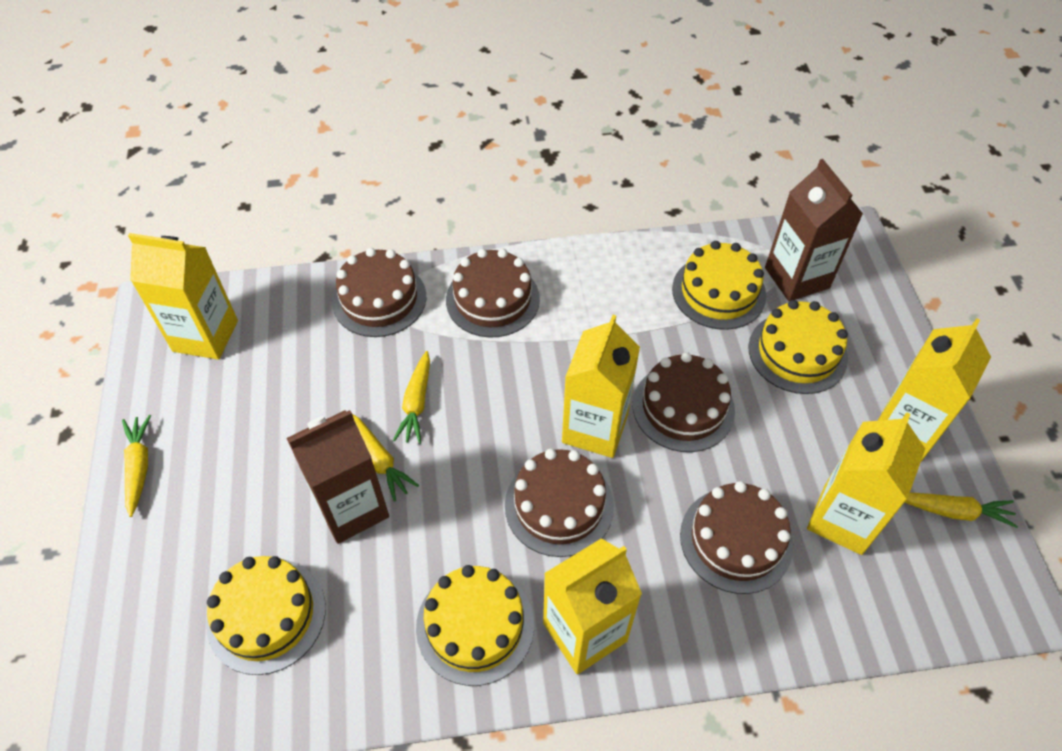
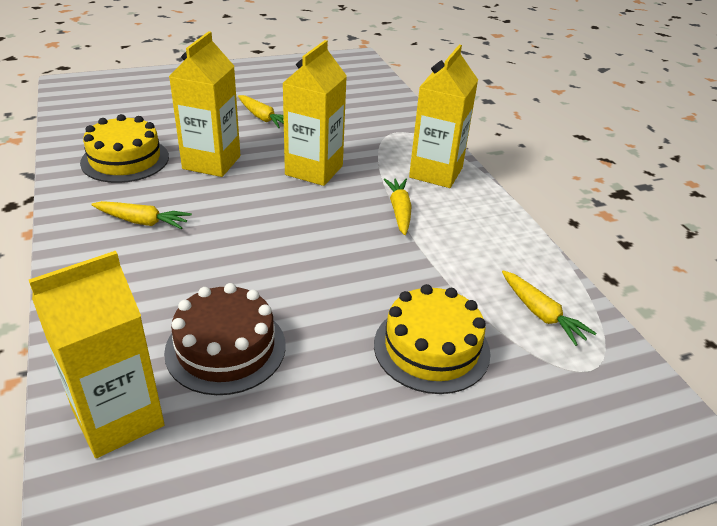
brown cake: 5 -> 1
brown carton: 2 -> 0
yellow cake: 4 -> 2
yellow carton: 5 -> 4

